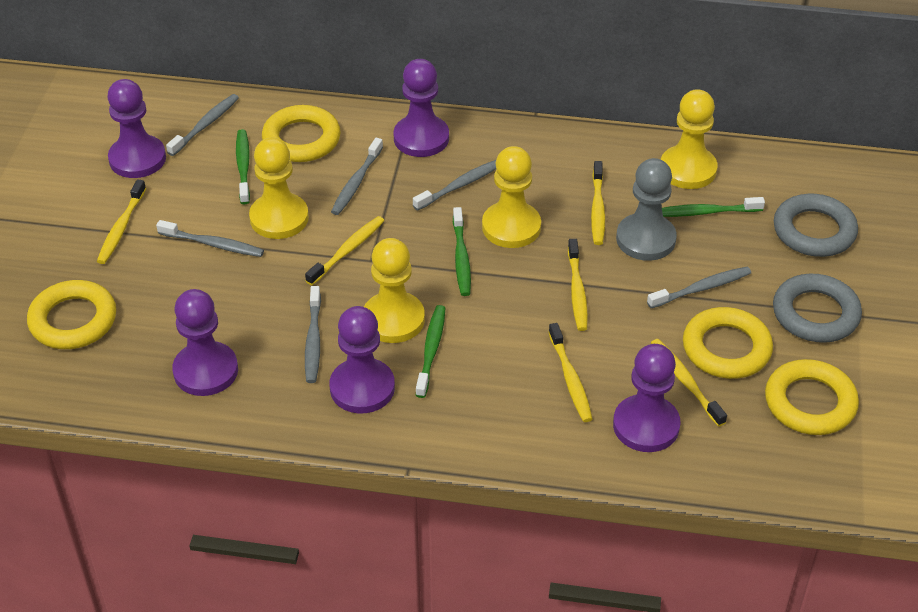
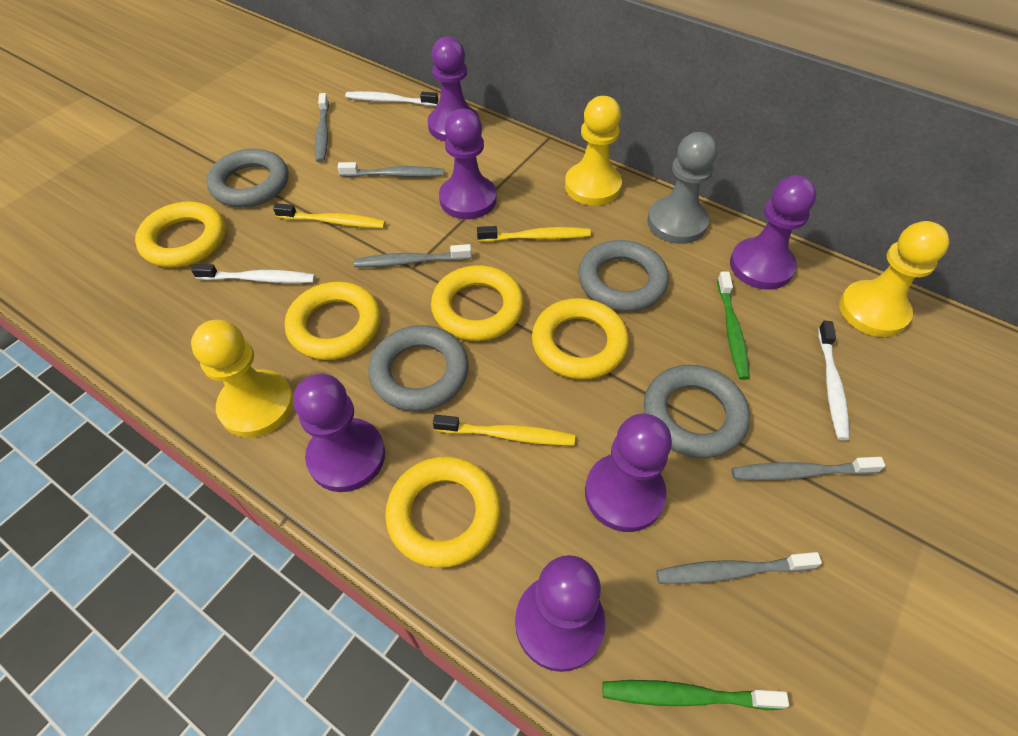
green toothbrush: 4 -> 2
grey ring: 2 -> 4
grey toothbrush: 6 -> 5
purple pawn: 5 -> 6
white toothbrush: 0 -> 3
yellow pawn: 4 -> 3
yellow ring: 4 -> 5
yellow toothbrush: 6 -> 3

